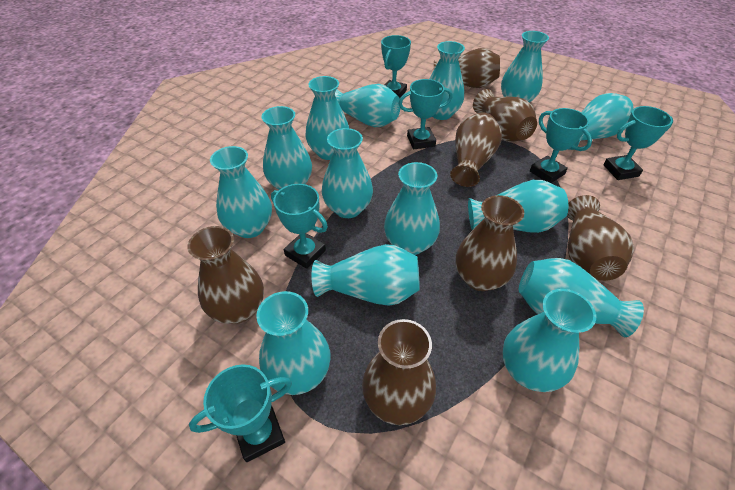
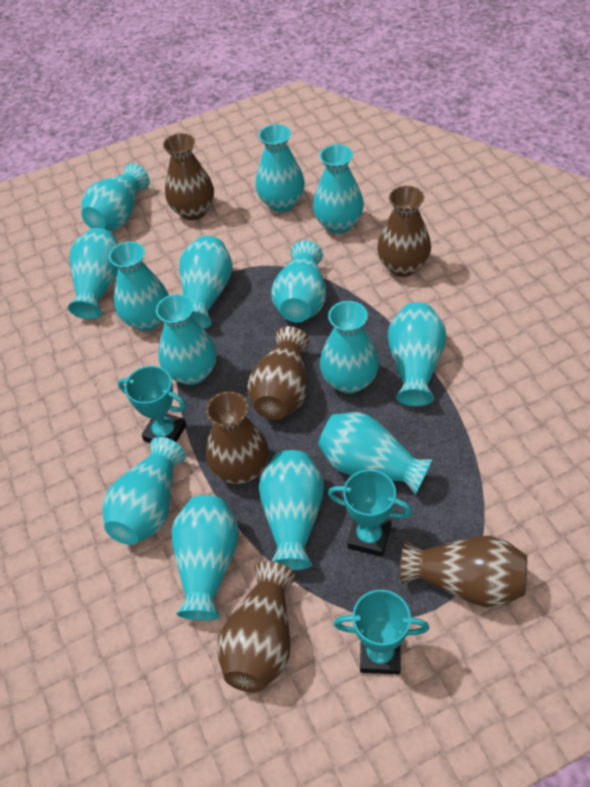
brown vase: 7 -> 6
turquoise trophy: 6 -> 3

